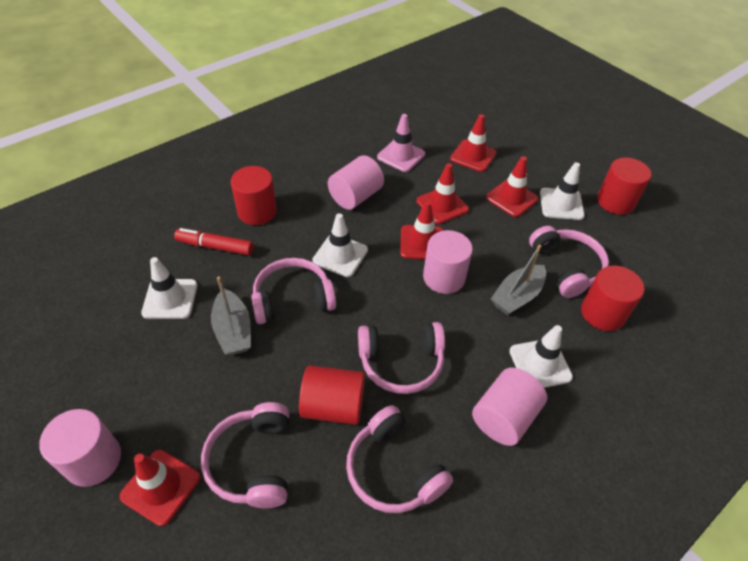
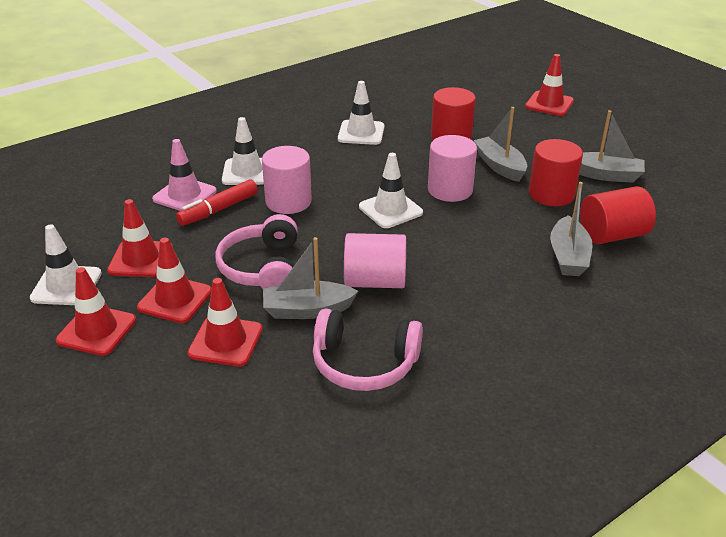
grey boat: 2 -> 4
pink cylinder: 4 -> 3
pink headphones: 5 -> 2
red cylinder: 4 -> 3

